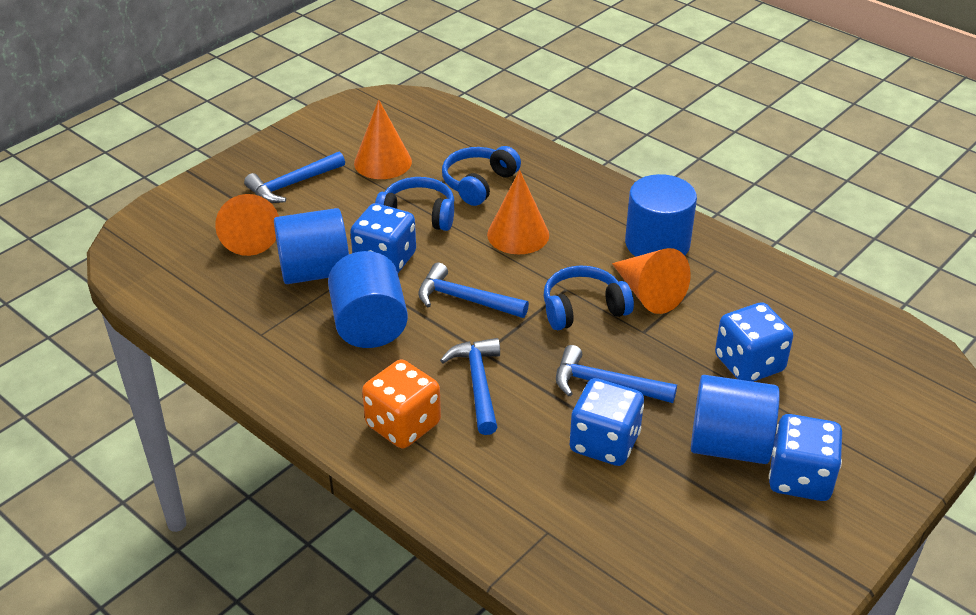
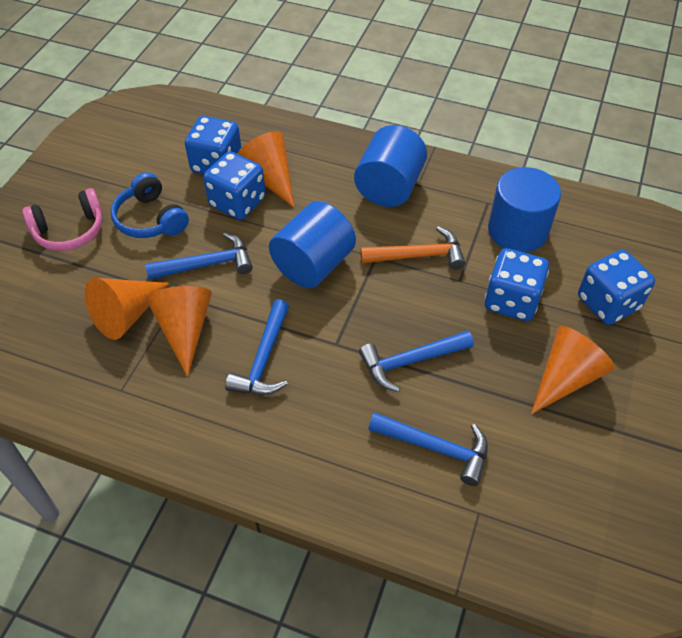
blue cylinder: 4 -> 3
blue headphones: 3 -> 1
orange dice: 1 -> 0
orange hammer: 0 -> 1
pink headphones: 0 -> 1

